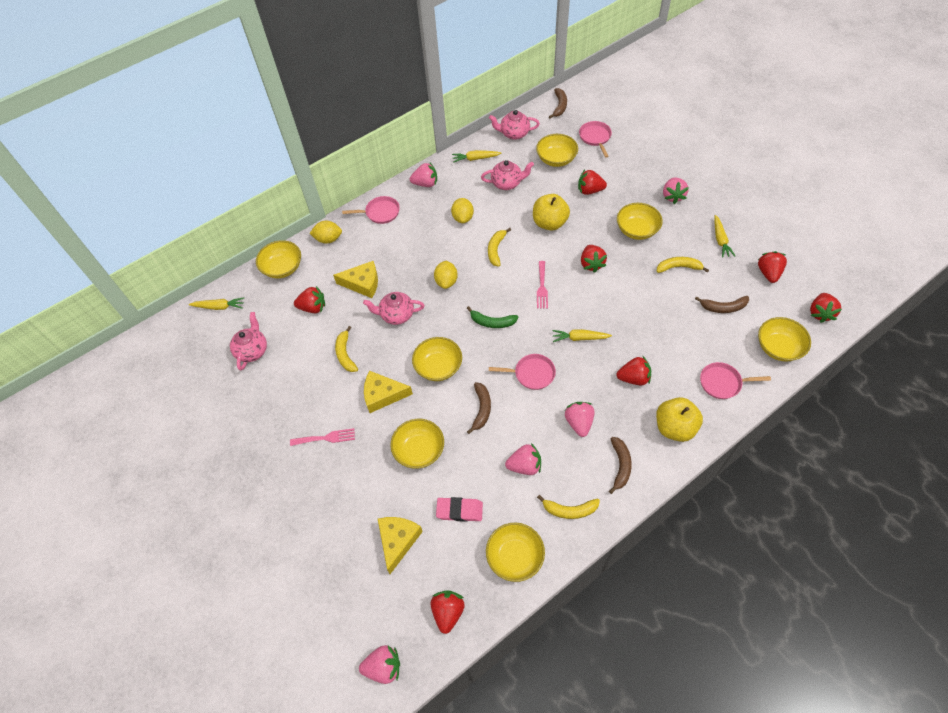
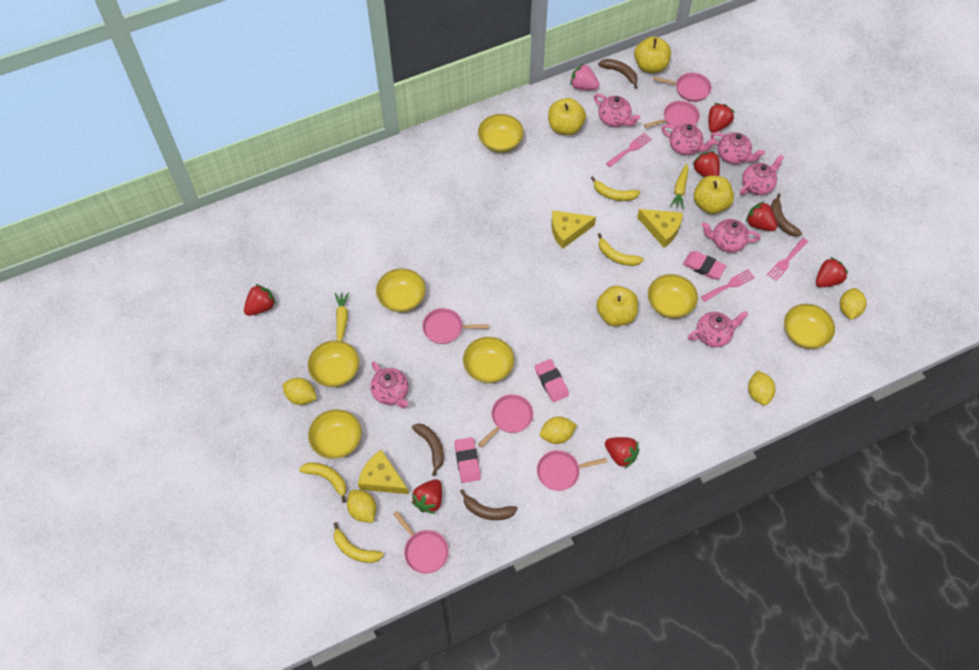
green banana: 1 -> 0
pink eraser: 1 -> 3
pink fork: 2 -> 3
pink pan: 4 -> 6
pink strawberry: 5 -> 1
pink teapot: 4 -> 7
yellow apple: 2 -> 4
yellow carrot: 4 -> 2
yellow lemon: 3 -> 5

